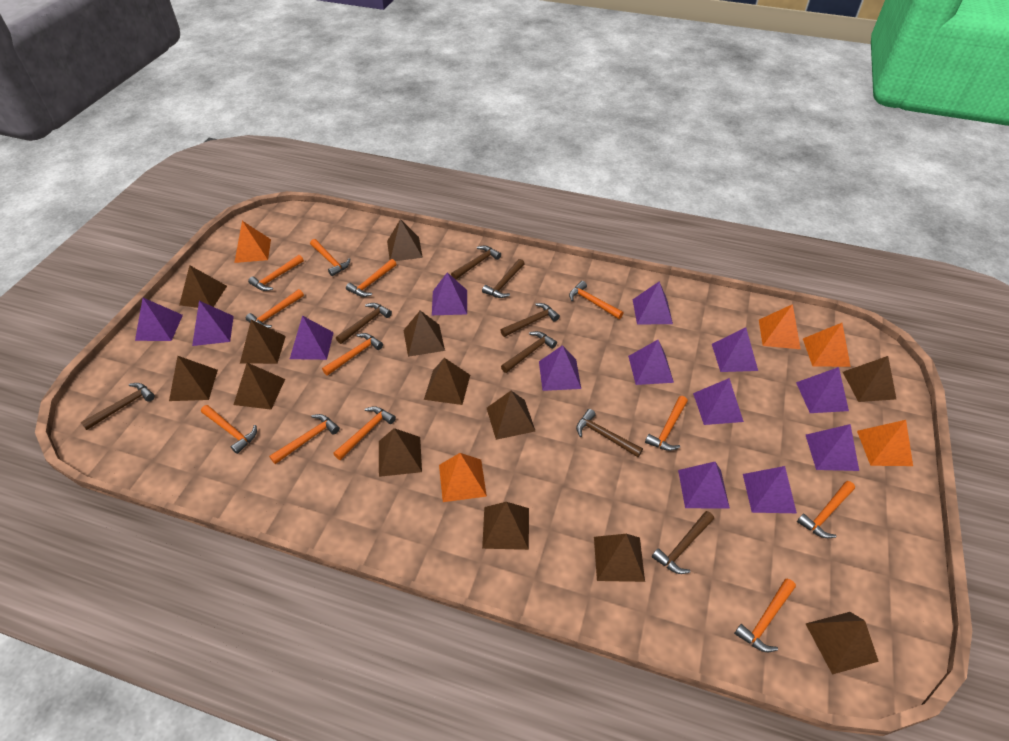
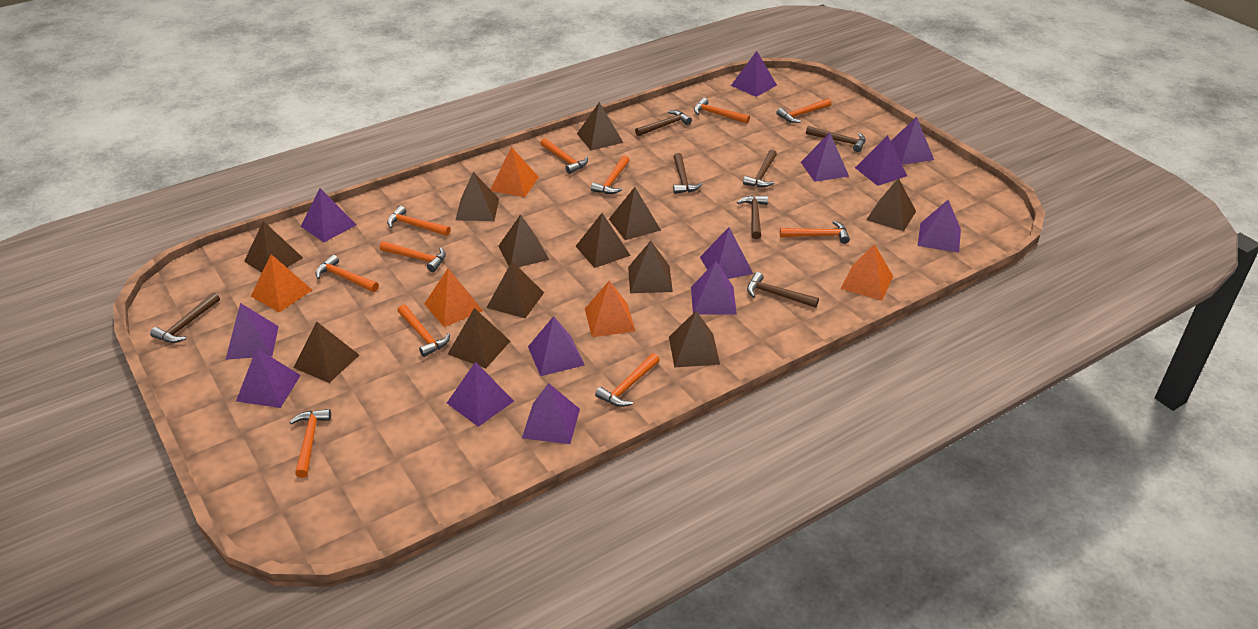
brown hammer: 8 -> 7
brown pyramid: 13 -> 12
orange hammer: 12 -> 11

